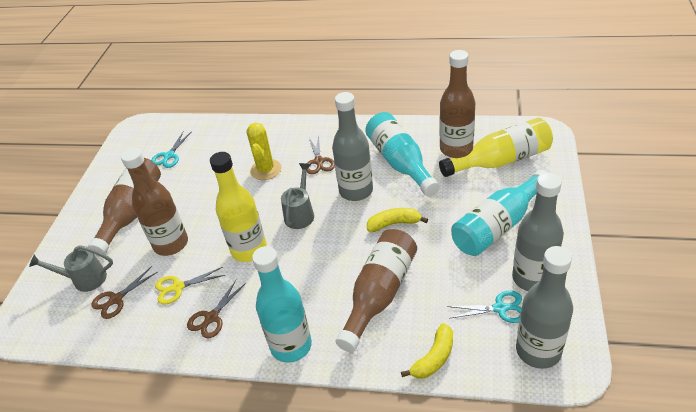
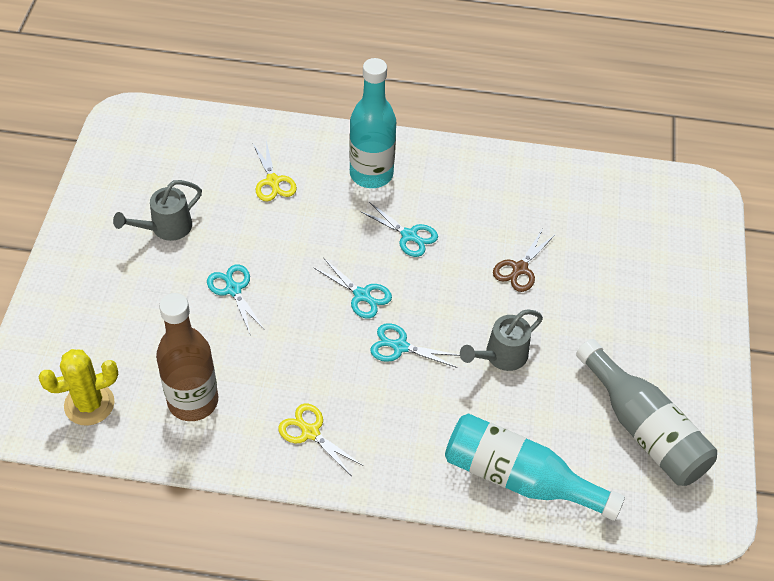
brown bottle: 4 -> 1
brown scissors: 3 -> 1
grey bottle: 3 -> 1
turquoise bottle: 3 -> 2
turquoise scissors: 2 -> 4
yellow banana: 2 -> 0
yellow bottle: 2 -> 0
yellow scissors: 1 -> 2

